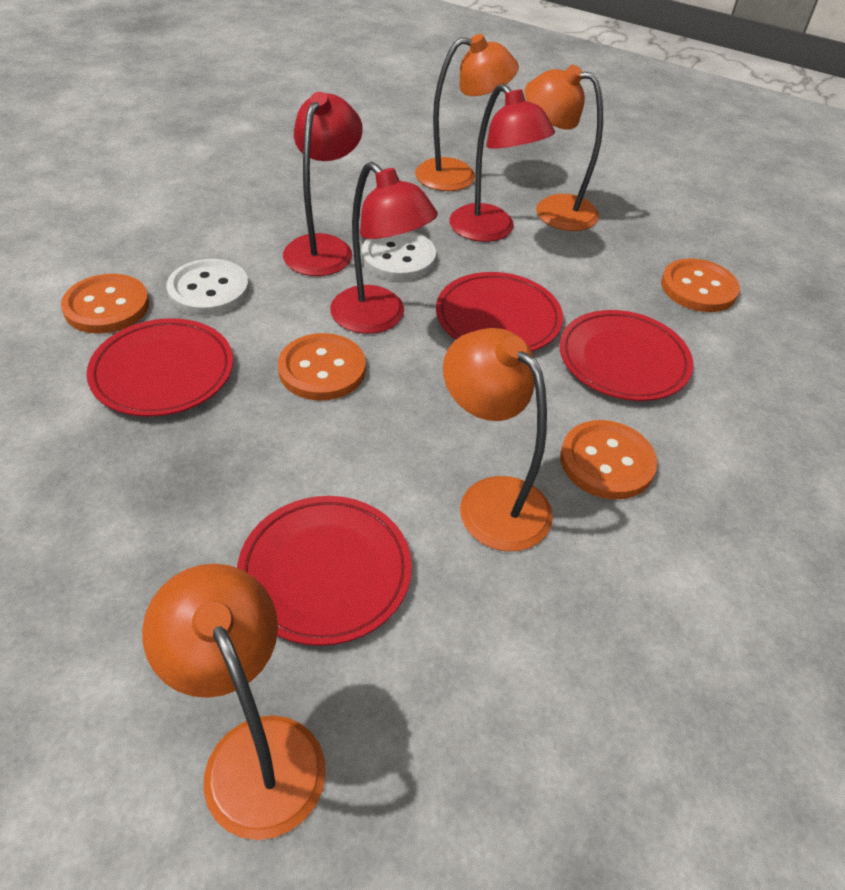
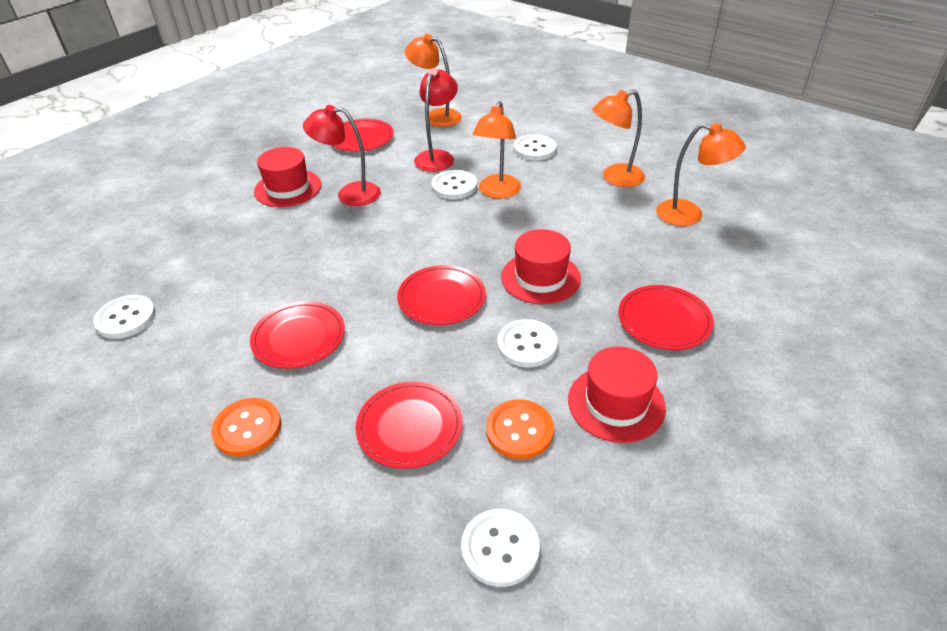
orange button: 4 -> 2
red hat: 0 -> 3
red lamp: 3 -> 2
red plate: 4 -> 5
white button: 2 -> 5

